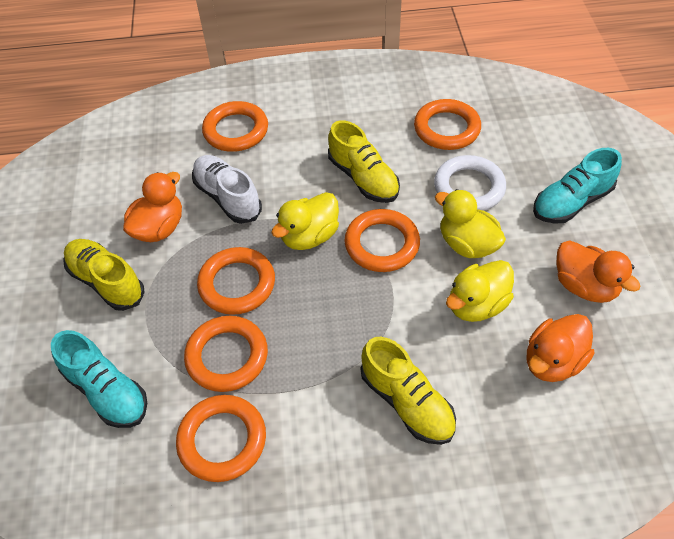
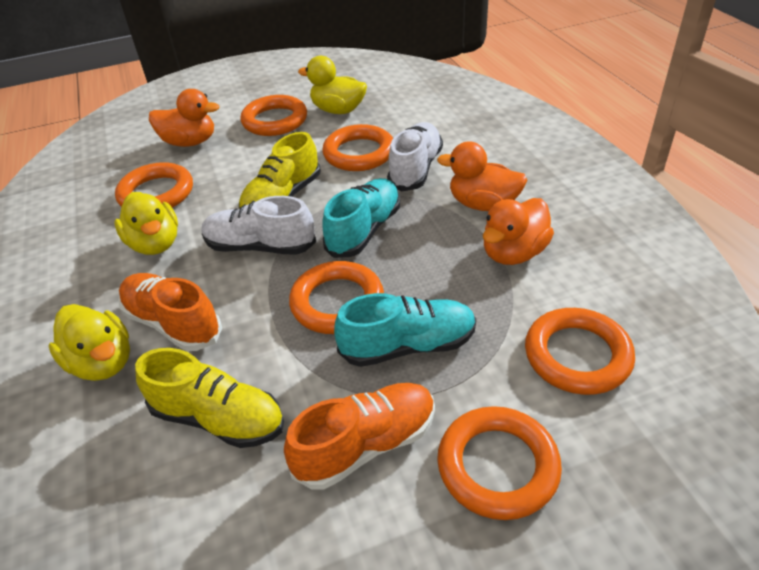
orange shoe: 0 -> 2
white ring: 1 -> 0
white shoe: 1 -> 2
yellow shoe: 3 -> 2

